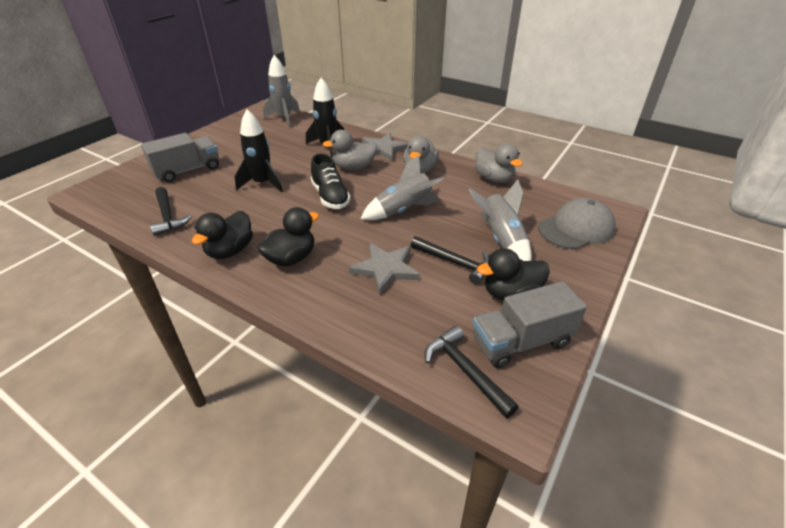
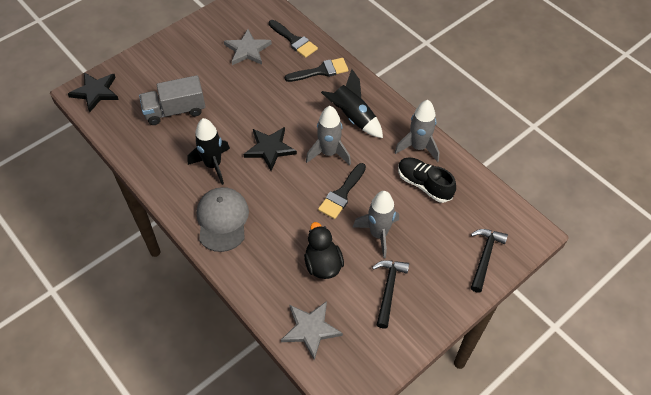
black brush: 0 -> 3
black duck: 3 -> 1
black hammer: 3 -> 2
black star: 0 -> 2
grey duck: 3 -> 0
grey truck: 2 -> 1

